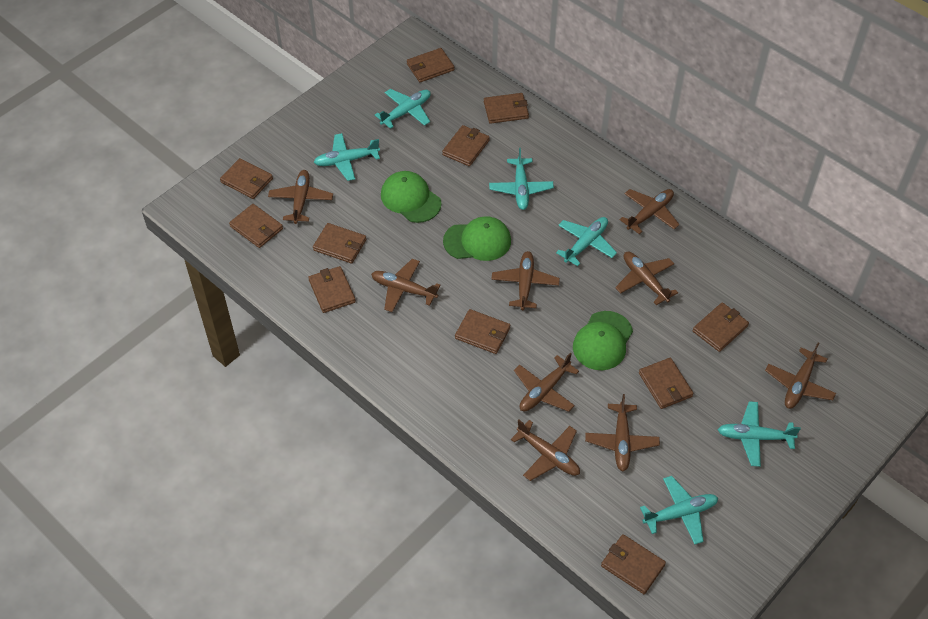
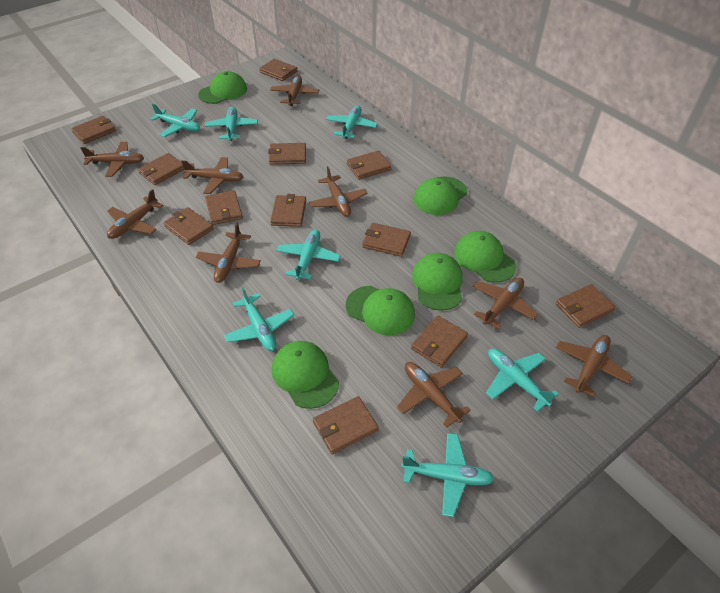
brown wallet: 11 -> 12
green cap: 3 -> 6
turquoise plane: 6 -> 7

